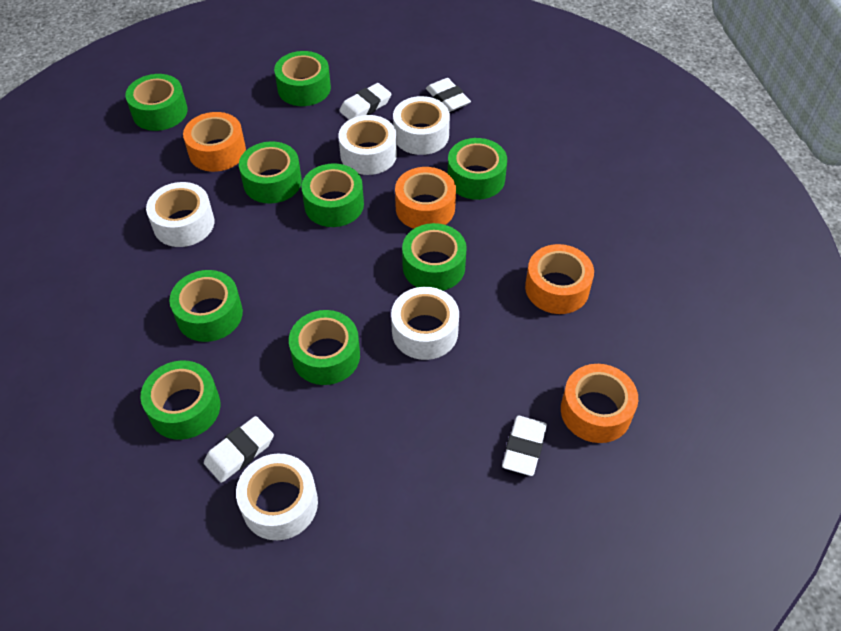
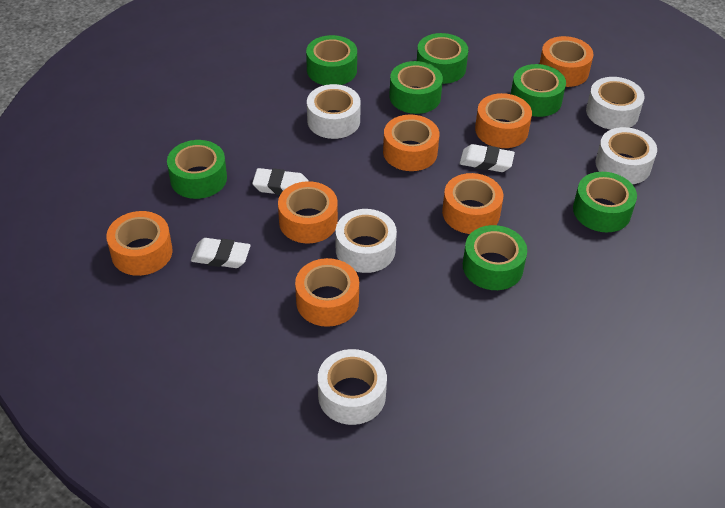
green tape: 9 -> 7
orange tape: 4 -> 7
white eraser: 4 -> 3

